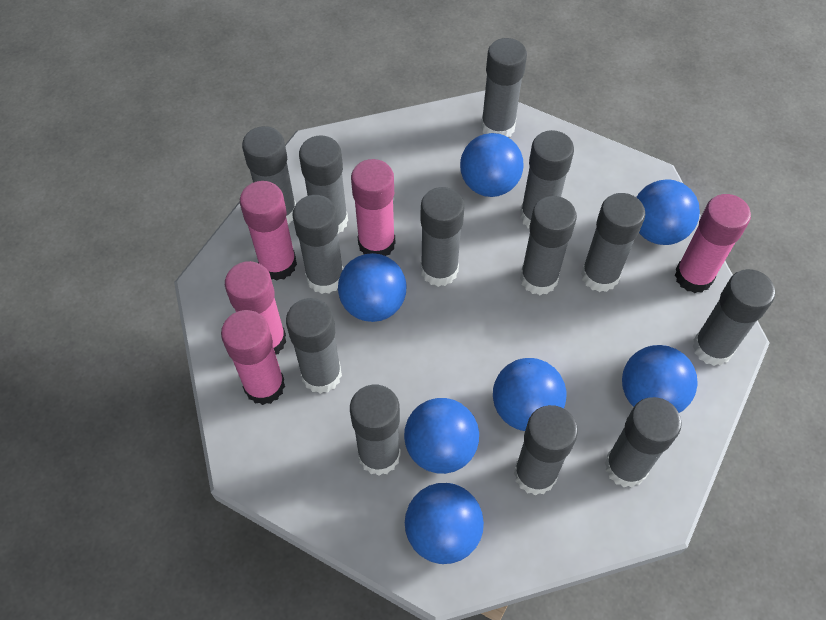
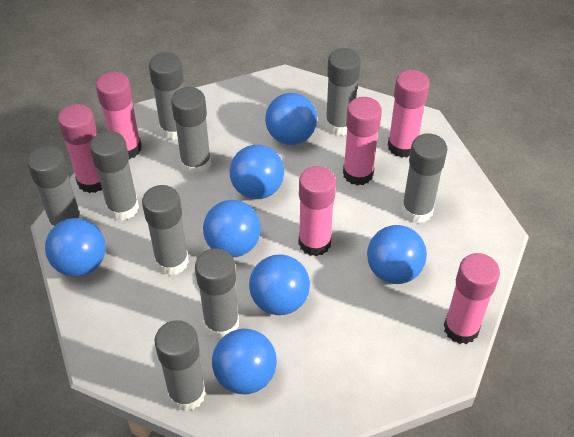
grey glue stick: 13 -> 9
pink glue stick: 5 -> 6

